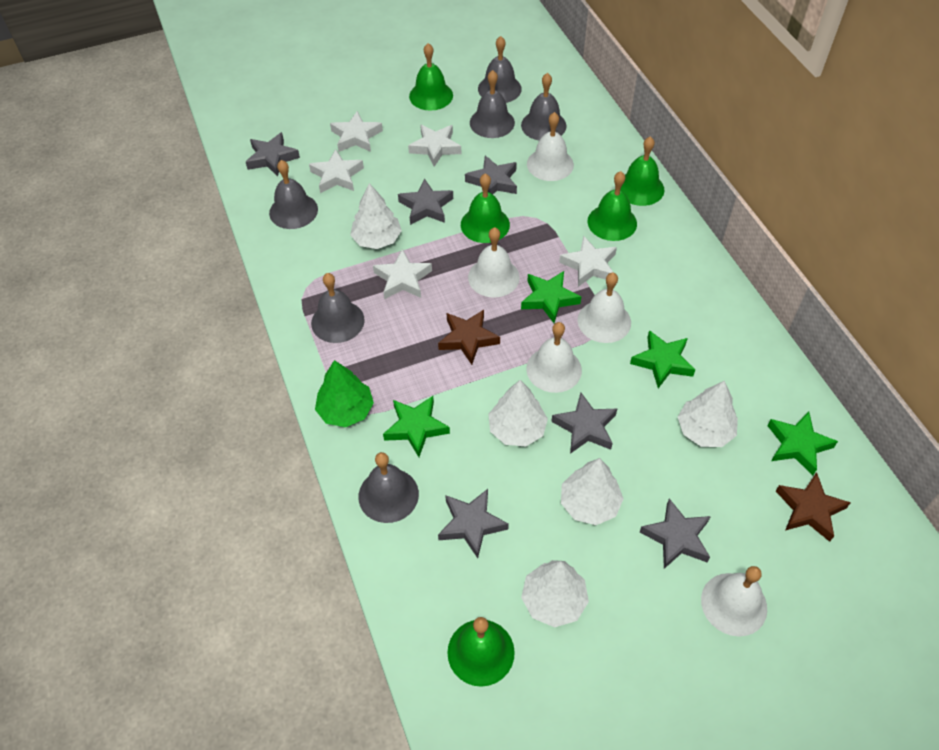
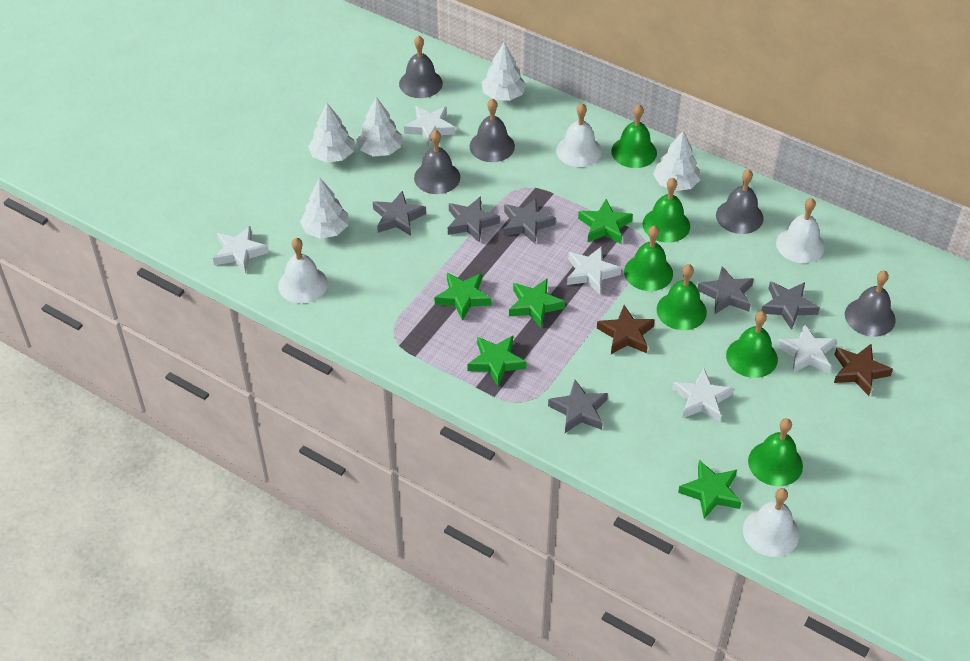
green bell: 5 -> 6
green star: 4 -> 5
green tree: 1 -> 0
grey bell: 6 -> 5
white bell: 5 -> 4

